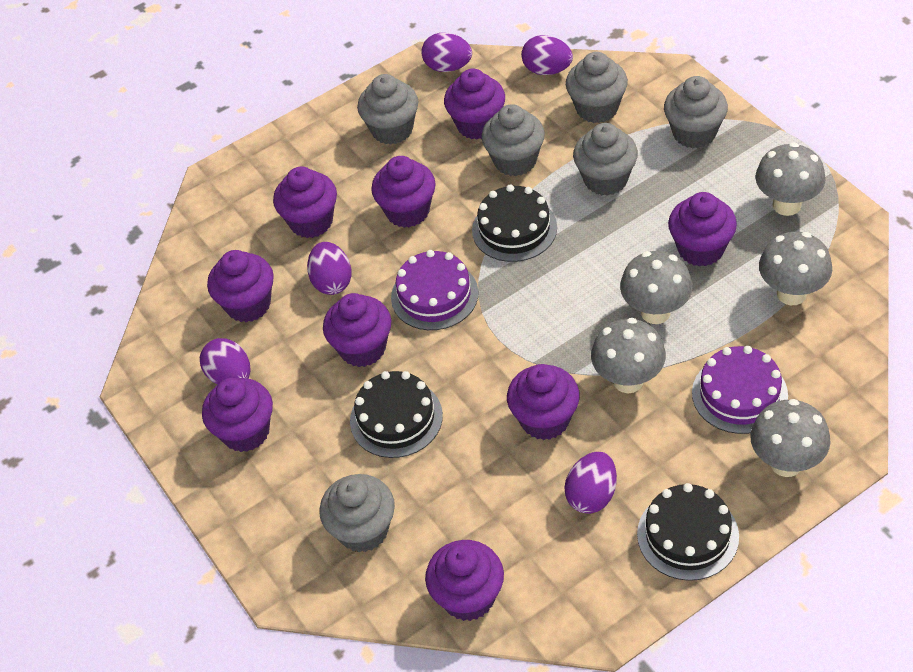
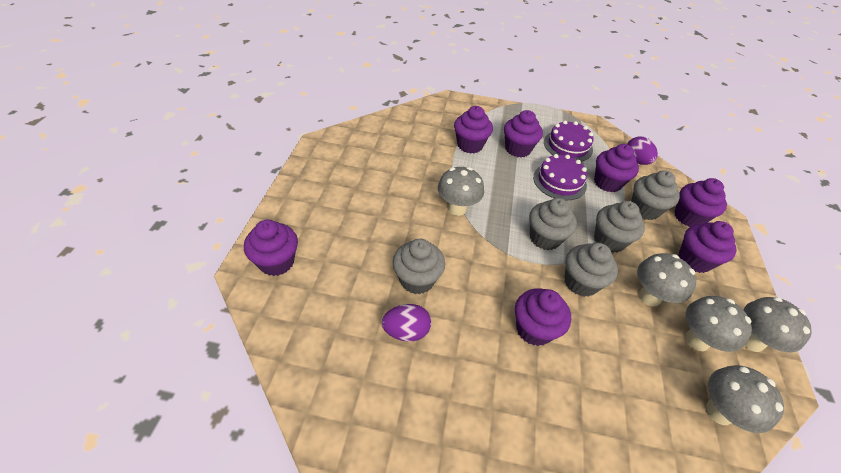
black cake: 3 -> 0
grey cupcake: 6 -> 5
purple cupcake: 9 -> 7
purple egg: 5 -> 2

